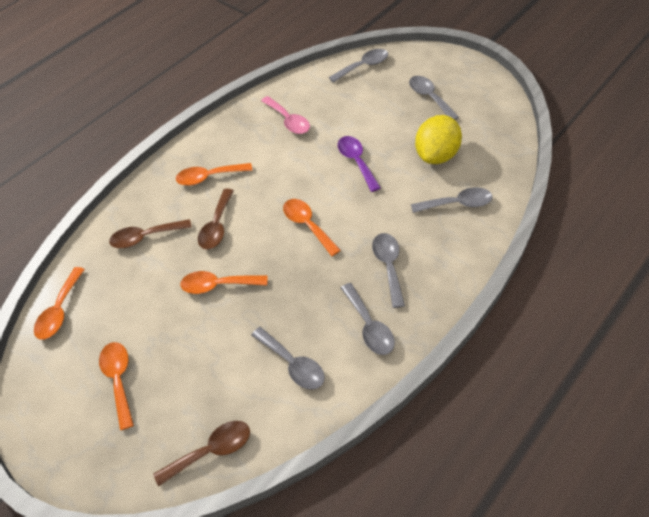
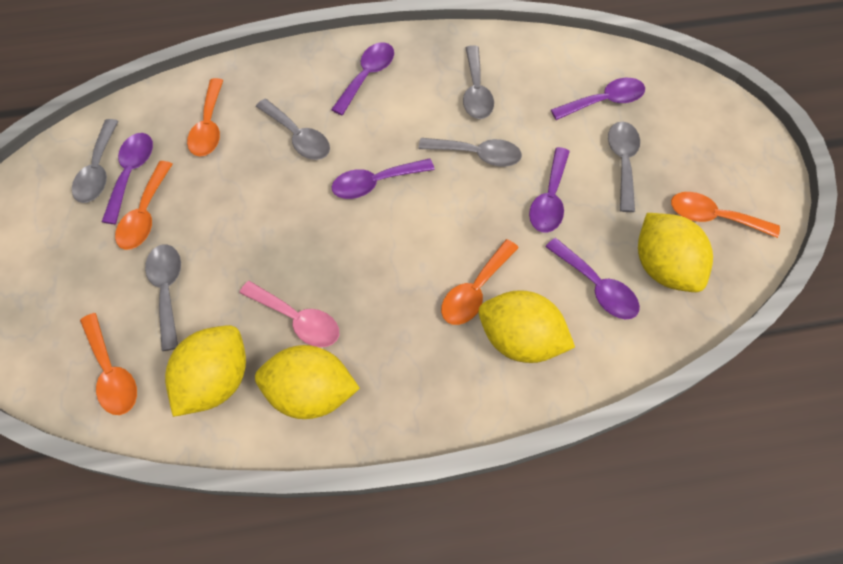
brown spoon: 3 -> 0
purple spoon: 1 -> 6
yellow lemon: 1 -> 4

